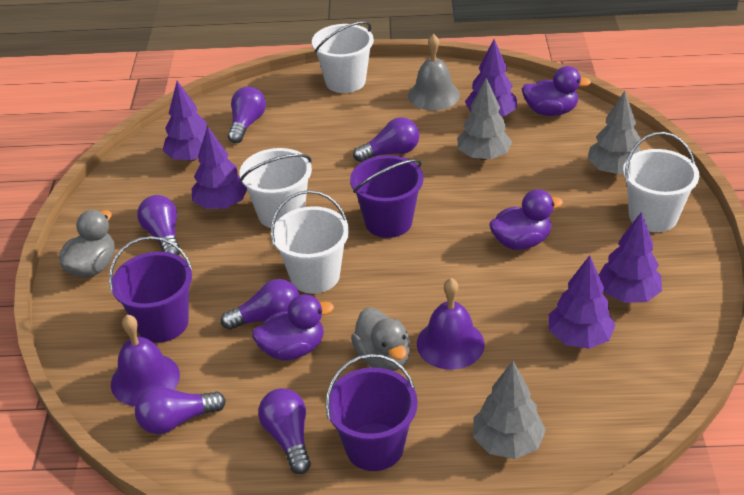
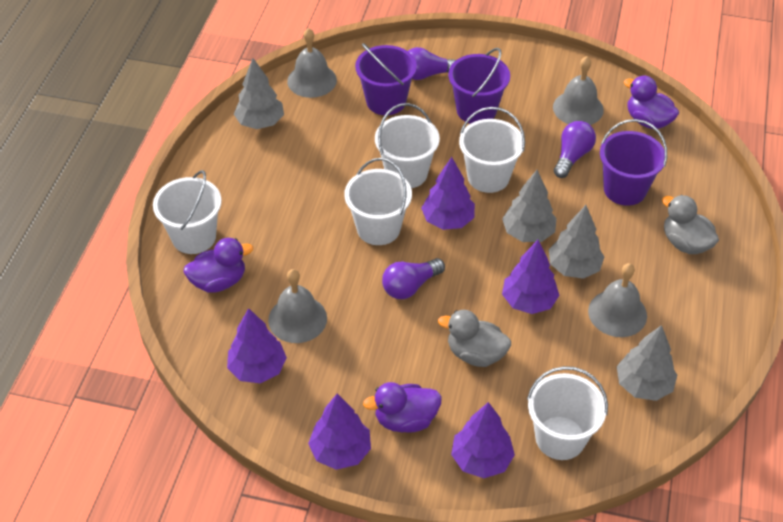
grey bell: 1 -> 4
grey tree: 3 -> 4
purple bell: 2 -> 0
purple light bulb: 6 -> 3
white bucket: 4 -> 5

